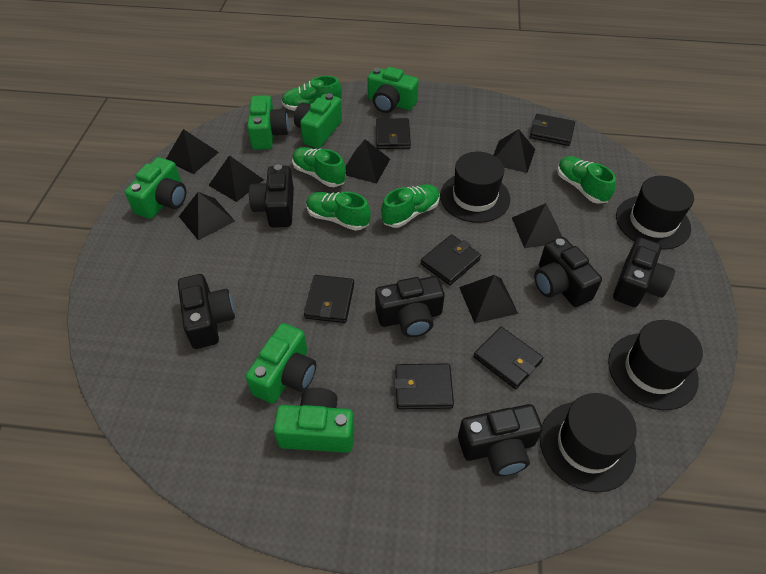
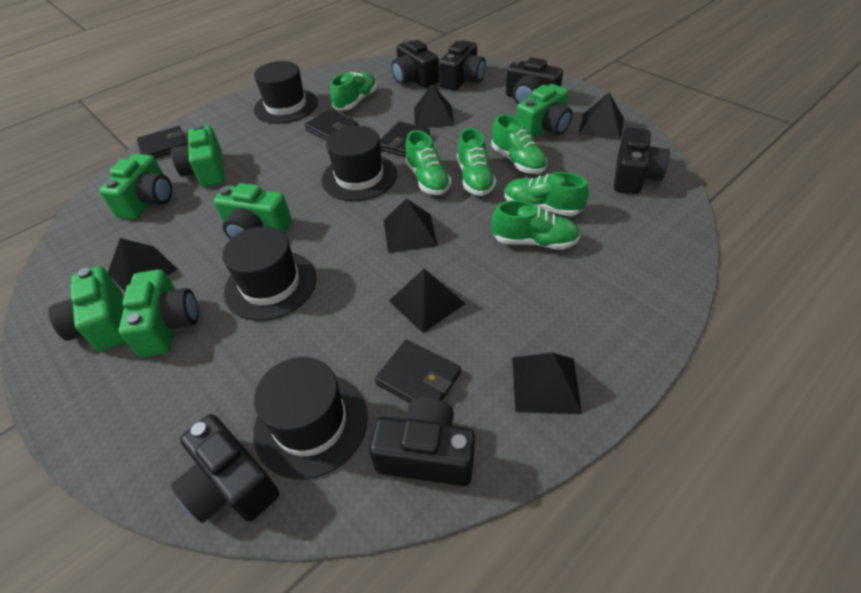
black pyramid: 7 -> 6
black wallet: 6 -> 4
green shoe: 5 -> 6

